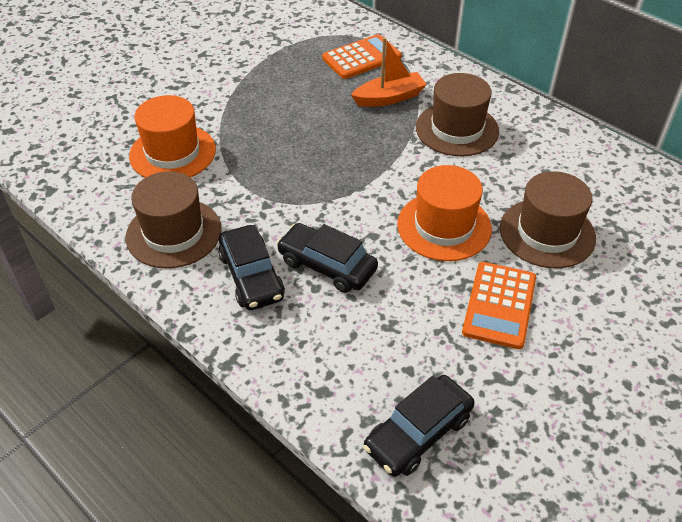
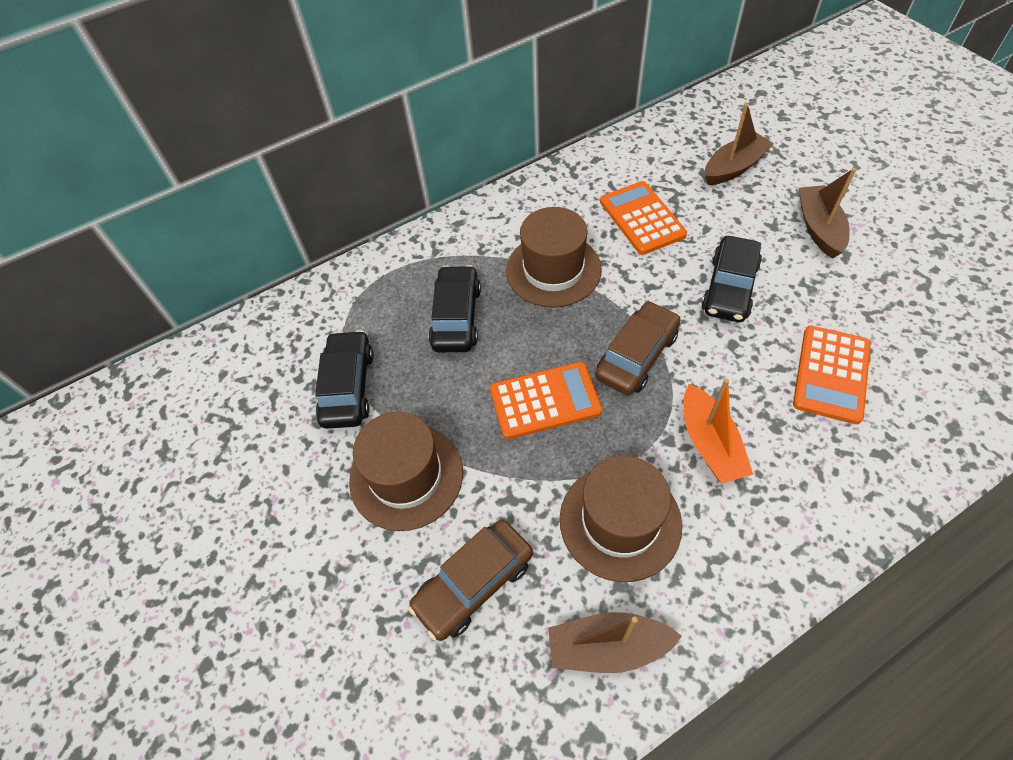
brown boat: 0 -> 3
brown car: 0 -> 2
orange calculator: 2 -> 3
orange hat: 2 -> 0

